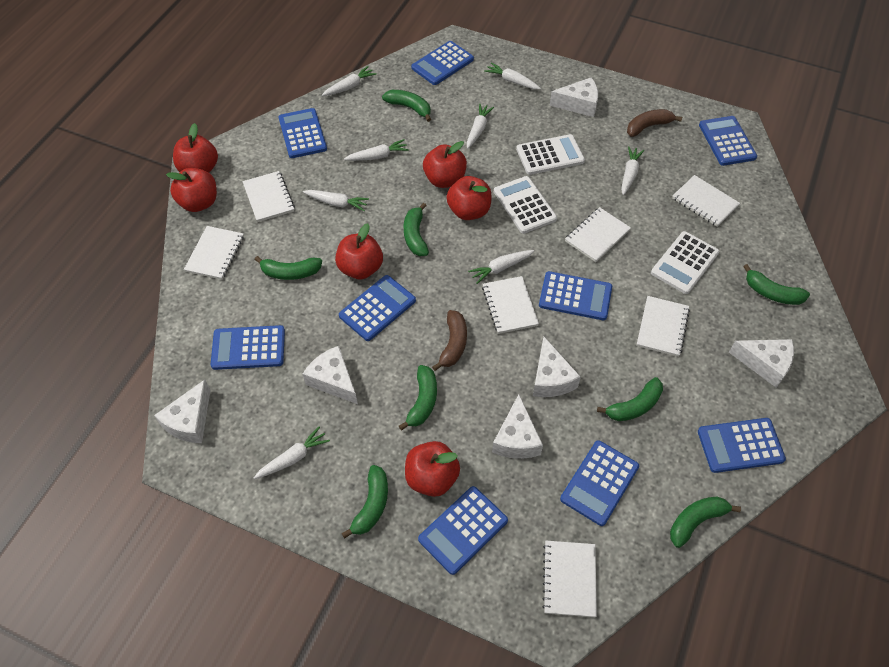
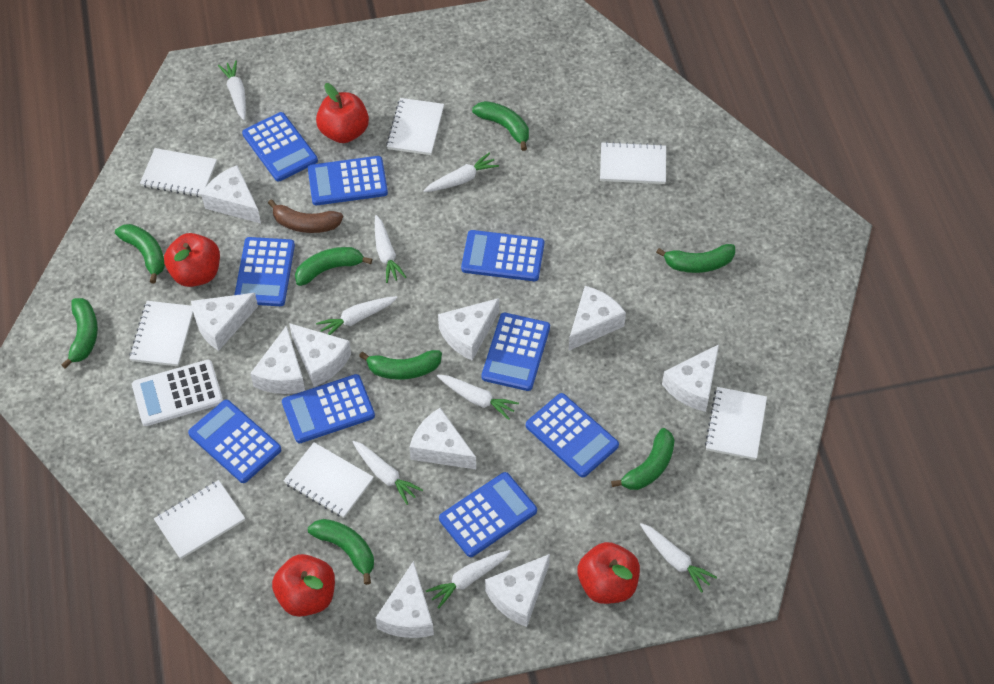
brown banana: 2 -> 1
red apple: 6 -> 4
white calculator: 3 -> 1
white cheese: 6 -> 10

